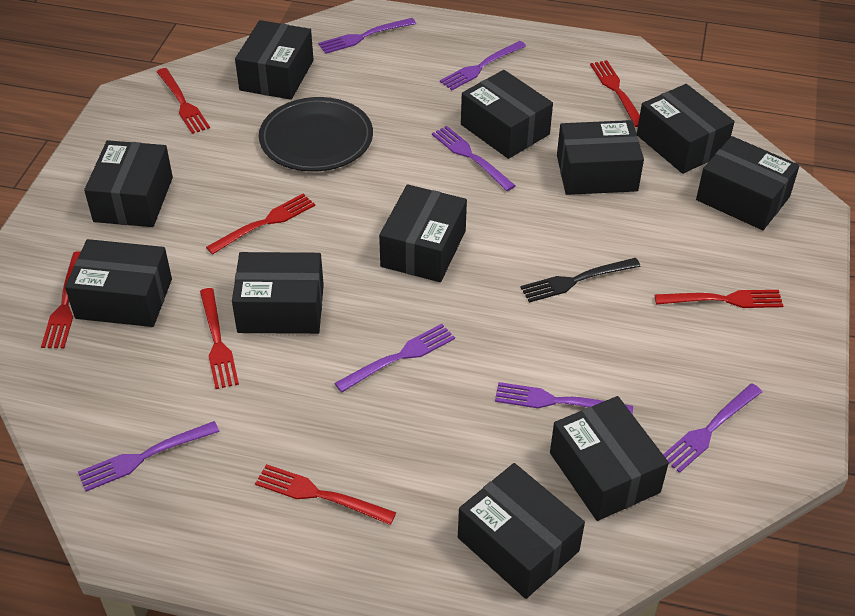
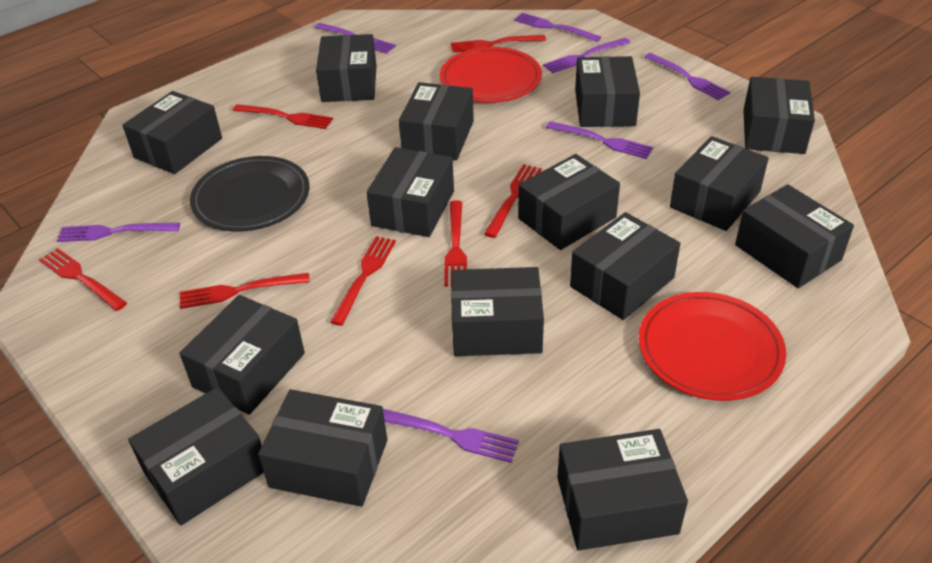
black box: 11 -> 15
black fork: 1 -> 0
red plate: 0 -> 2

